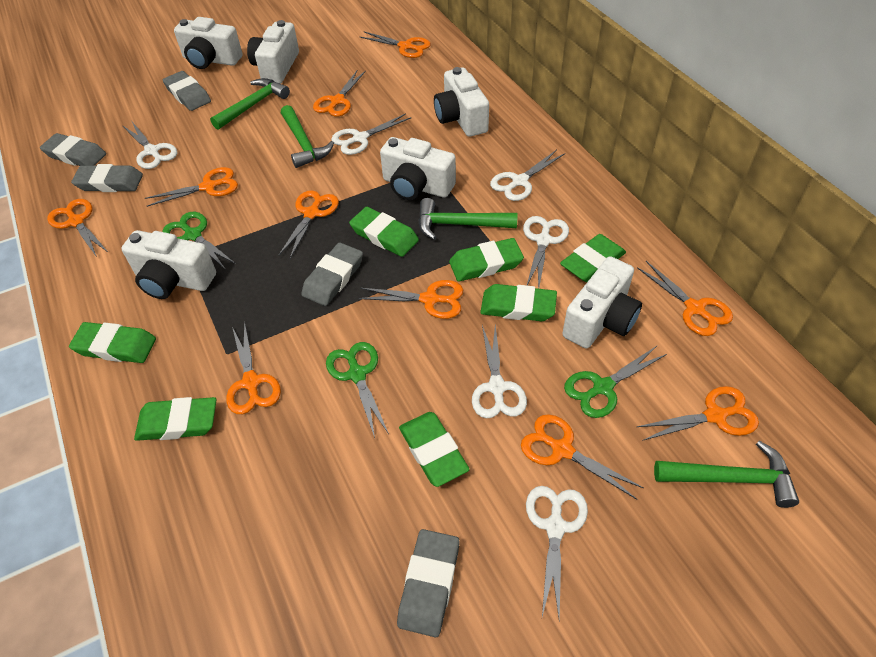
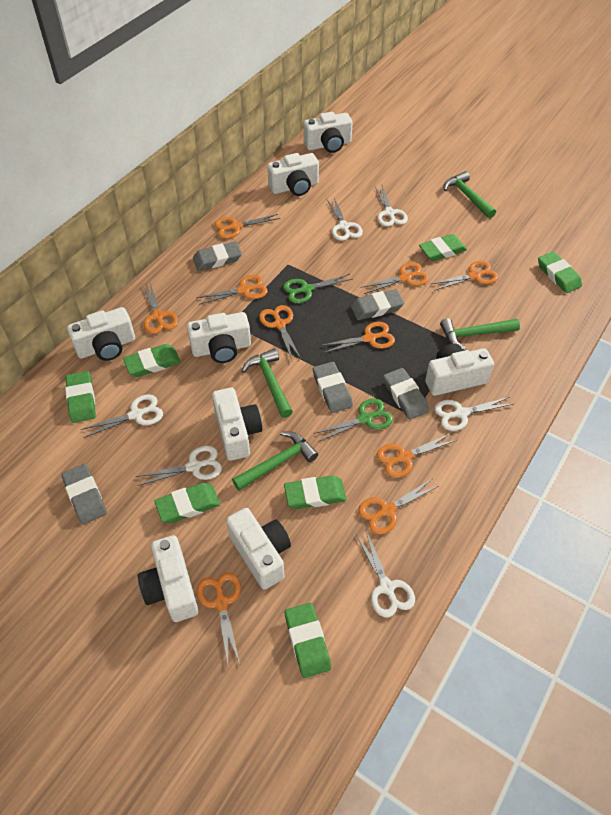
green scissors: 3 -> 2
white camera: 6 -> 8

